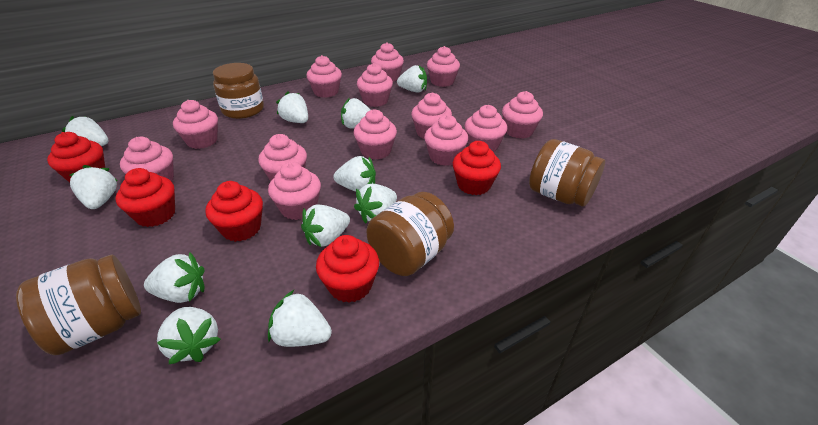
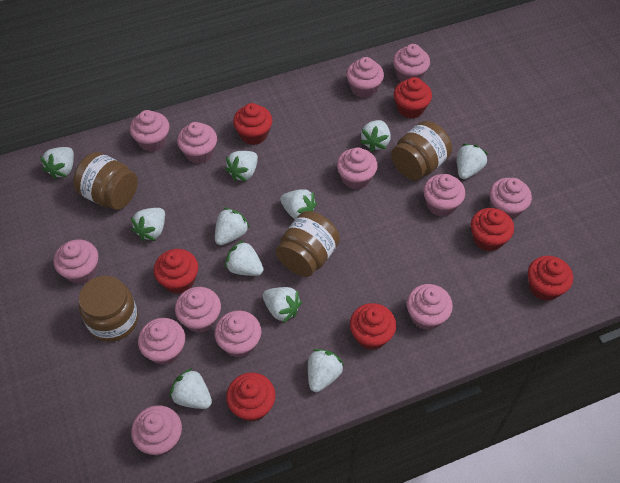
red cupcake: 5 -> 7

